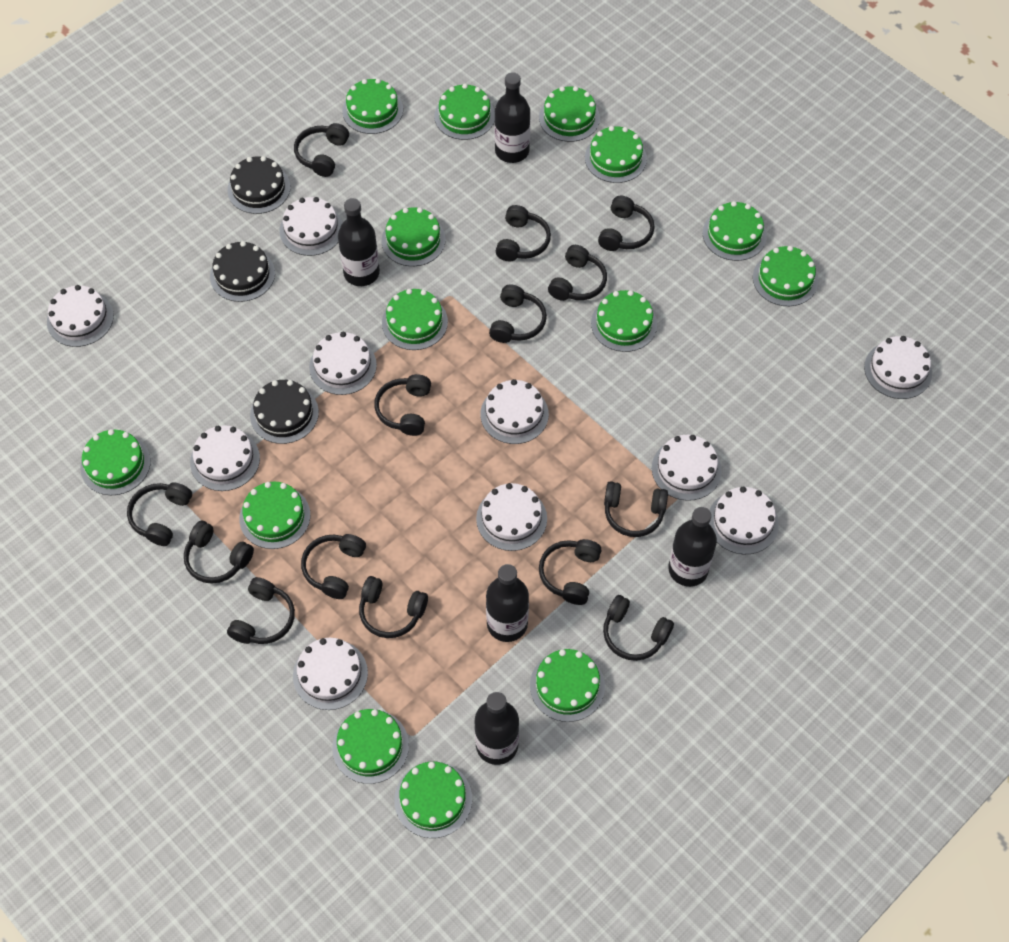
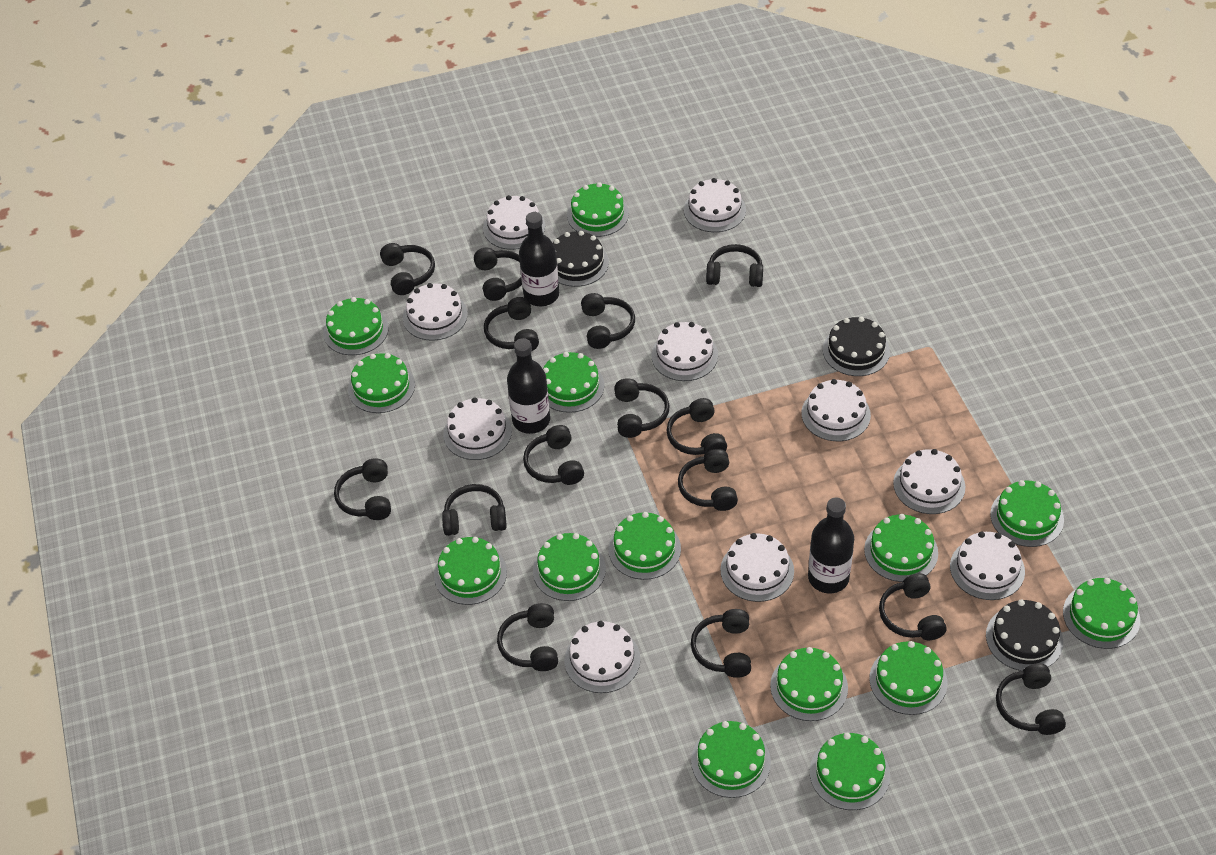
black bottle: 5 -> 3
black headphones: 14 -> 15

